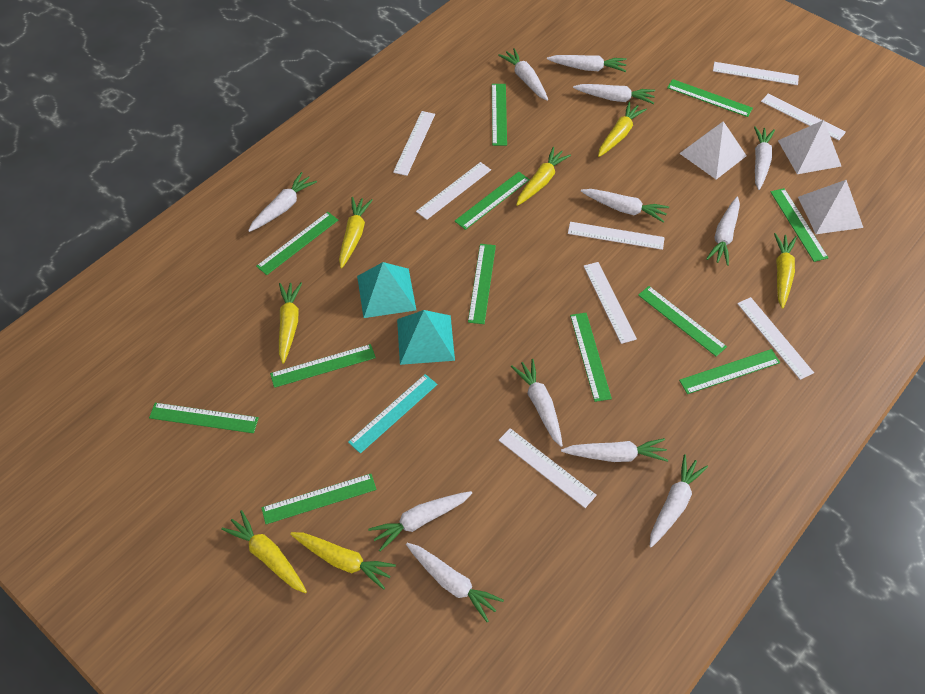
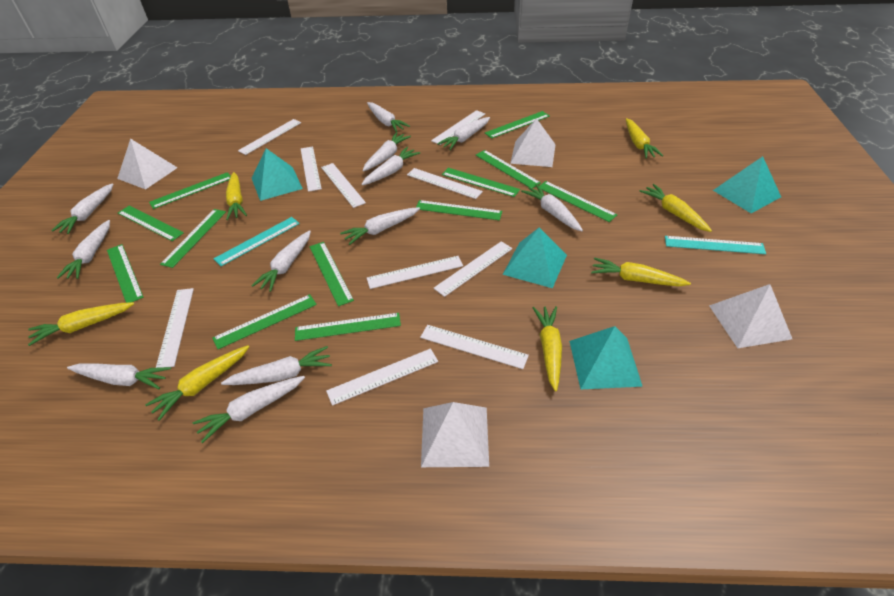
turquoise pyramid: 2 -> 4
turquoise ruler: 1 -> 2
white pyramid: 3 -> 4
white ruler: 8 -> 10

